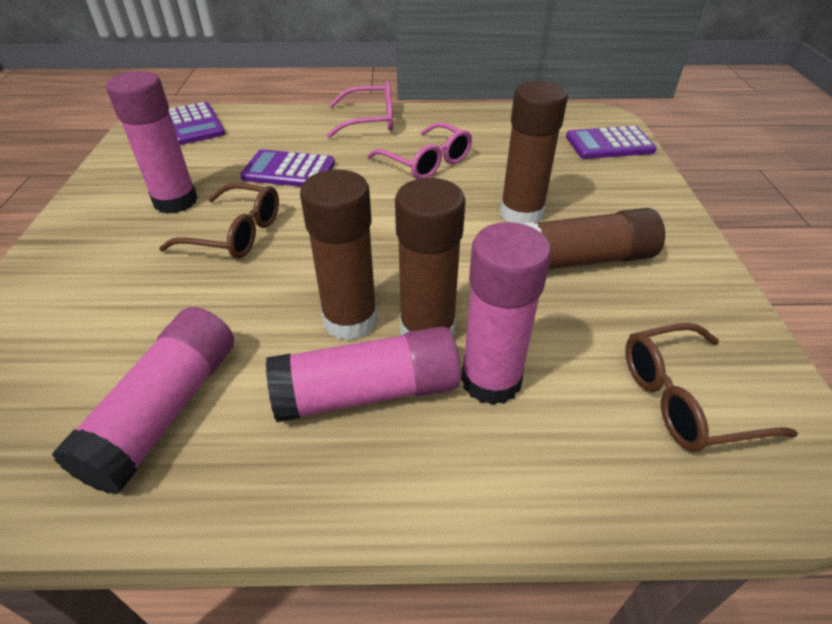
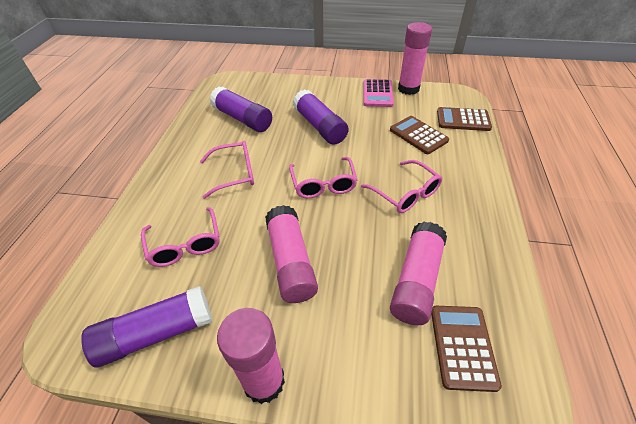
brown calculator: 0 -> 3
brown glasses: 2 -> 0
brown glue stick: 4 -> 0
pink calculator: 0 -> 1
pink glasses: 2 -> 4
purple calculator: 3 -> 0
purple glue stick: 0 -> 3

